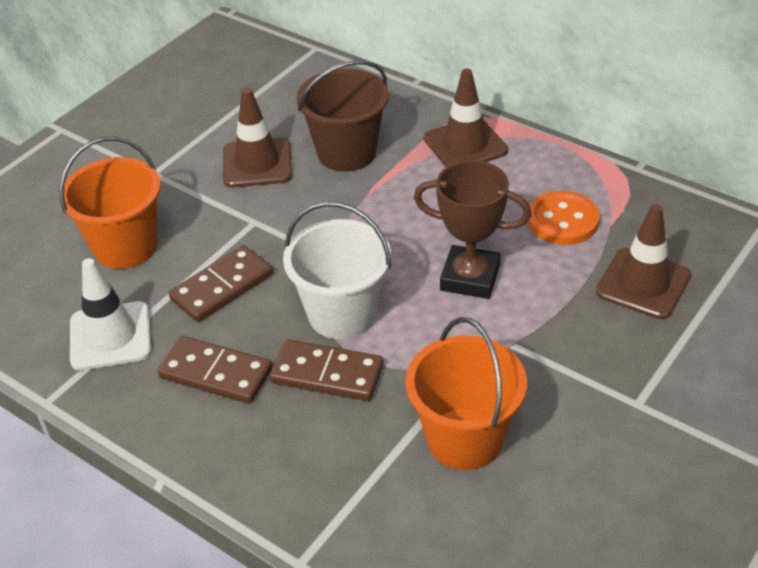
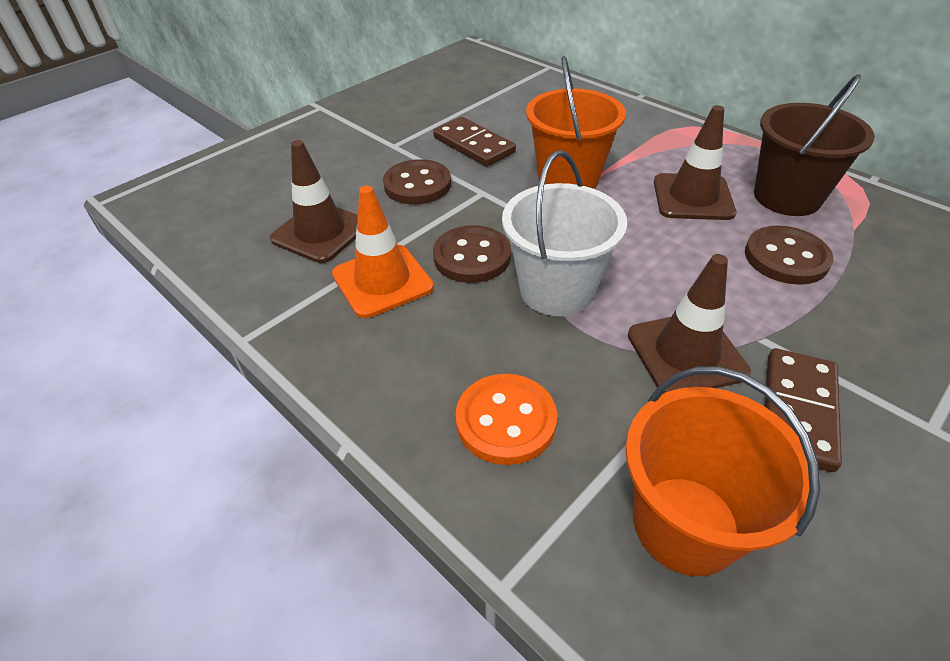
brown button: 0 -> 3
brown domino: 3 -> 2
brown trophy: 1 -> 0
orange traffic cone: 0 -> 1
white traffic cone: 1 -> 0

